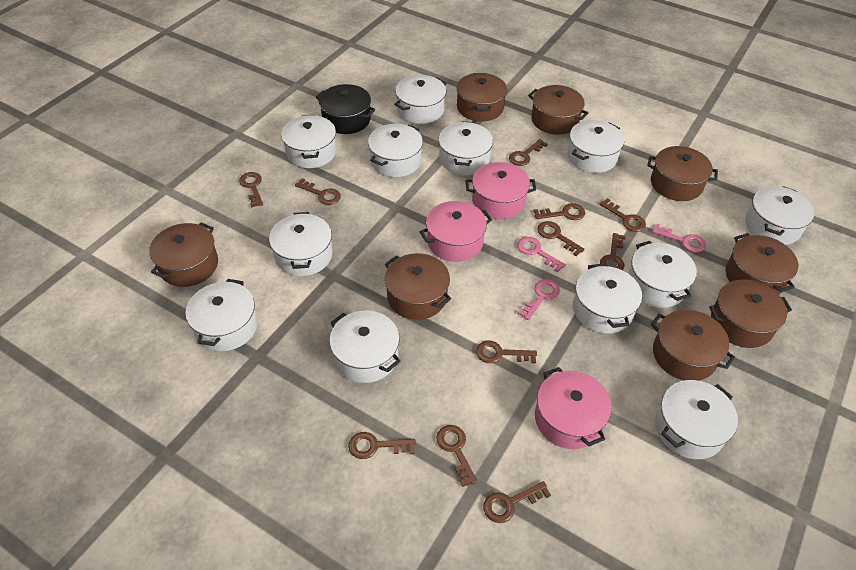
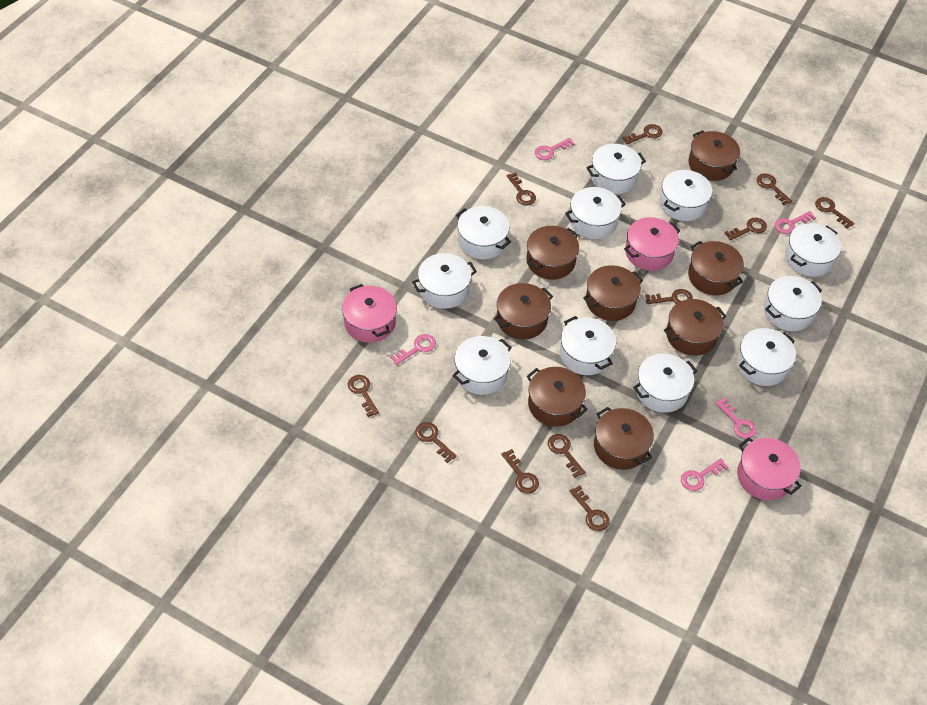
black pot: 1 -> 0
pink key: 3 -> 5
white pot: 12 -> 11

